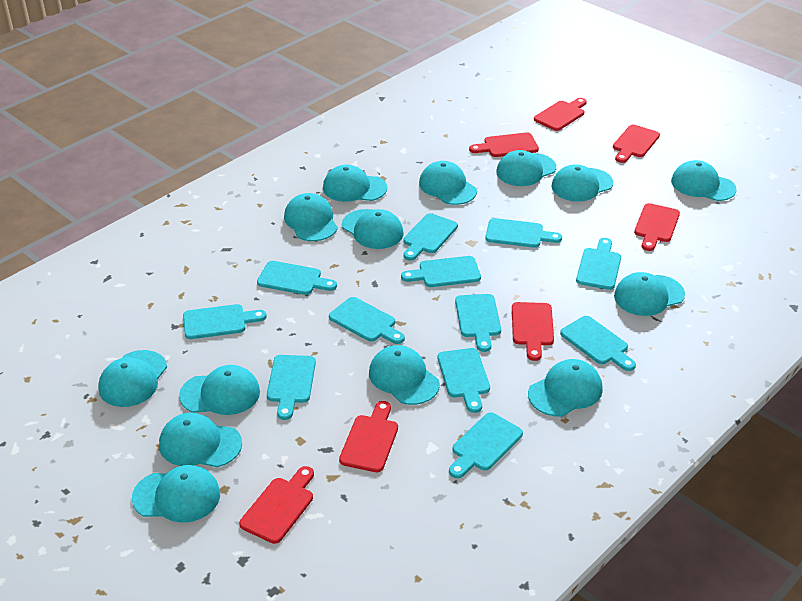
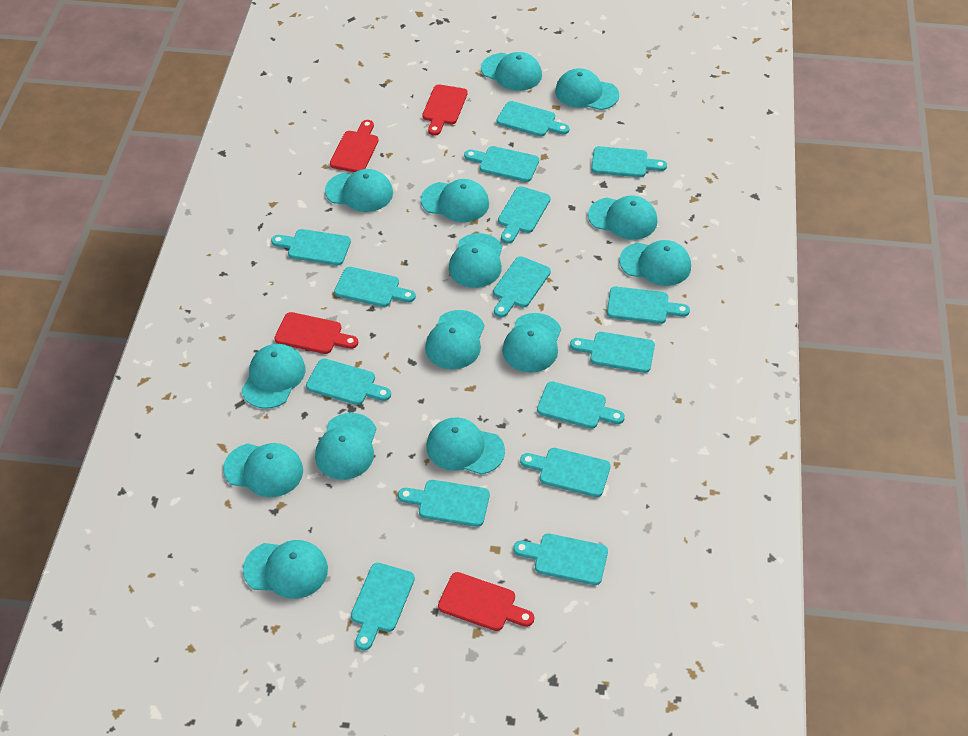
red cutting board: 7 -> 4
turquoise cutting board: 12 -> 15

